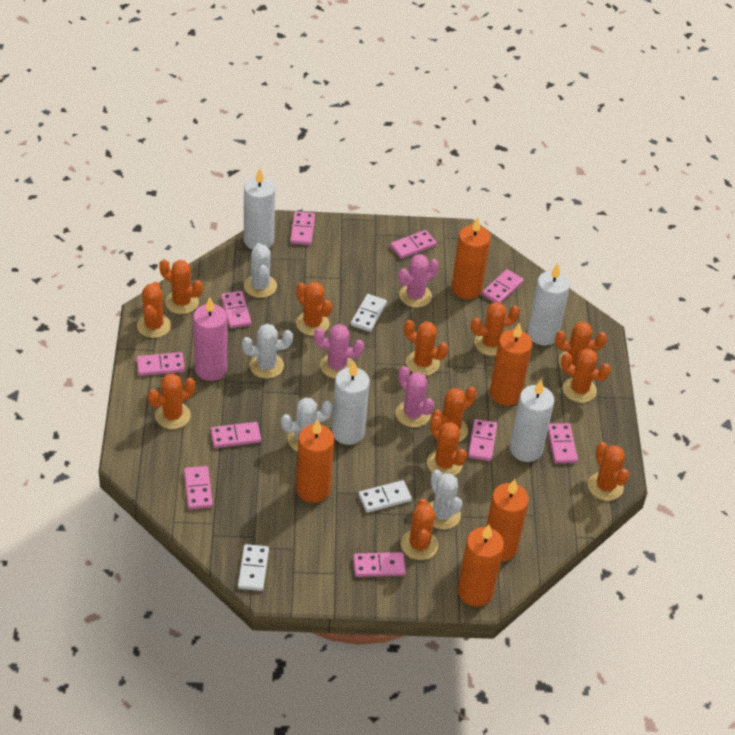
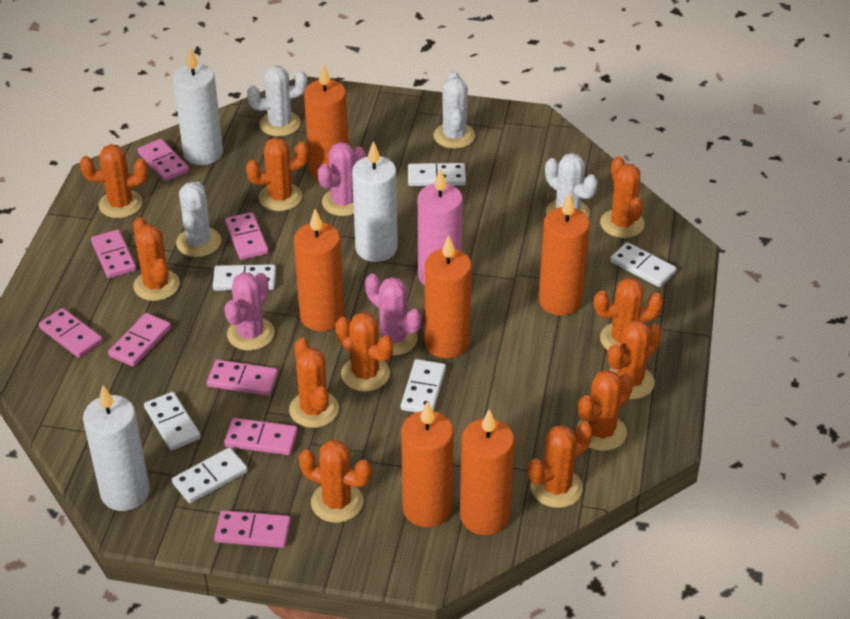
orange cactus: 12 -> 11
orange candle: 5 -> 6
pink domino: 10 -> 8
white candle: 4 -> 3
white domino: 3 -> 6

